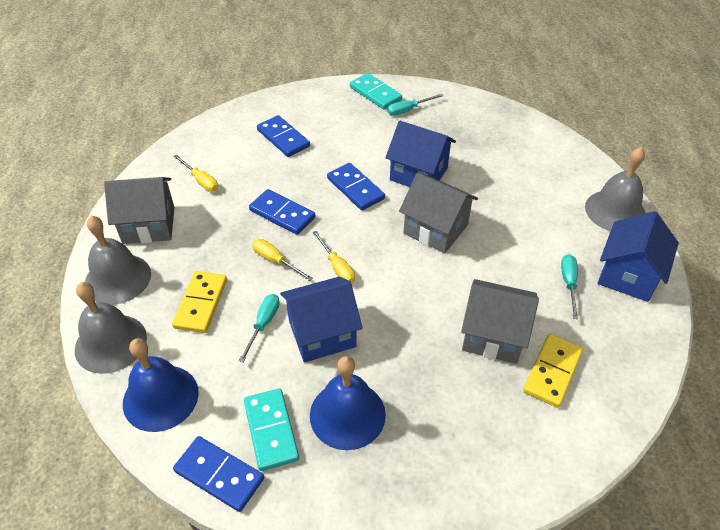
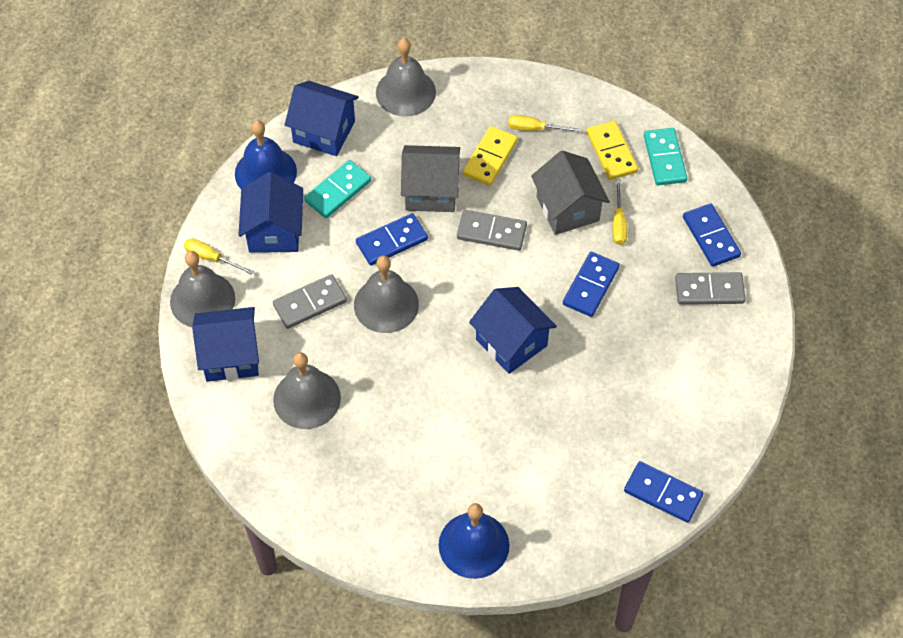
blue house: 3 -> 4
grey bell: 3 -> 4
grey domino: 0 -> 3
grey house: 3 -> 2
turquoise screwdriver: 3 -> 0

